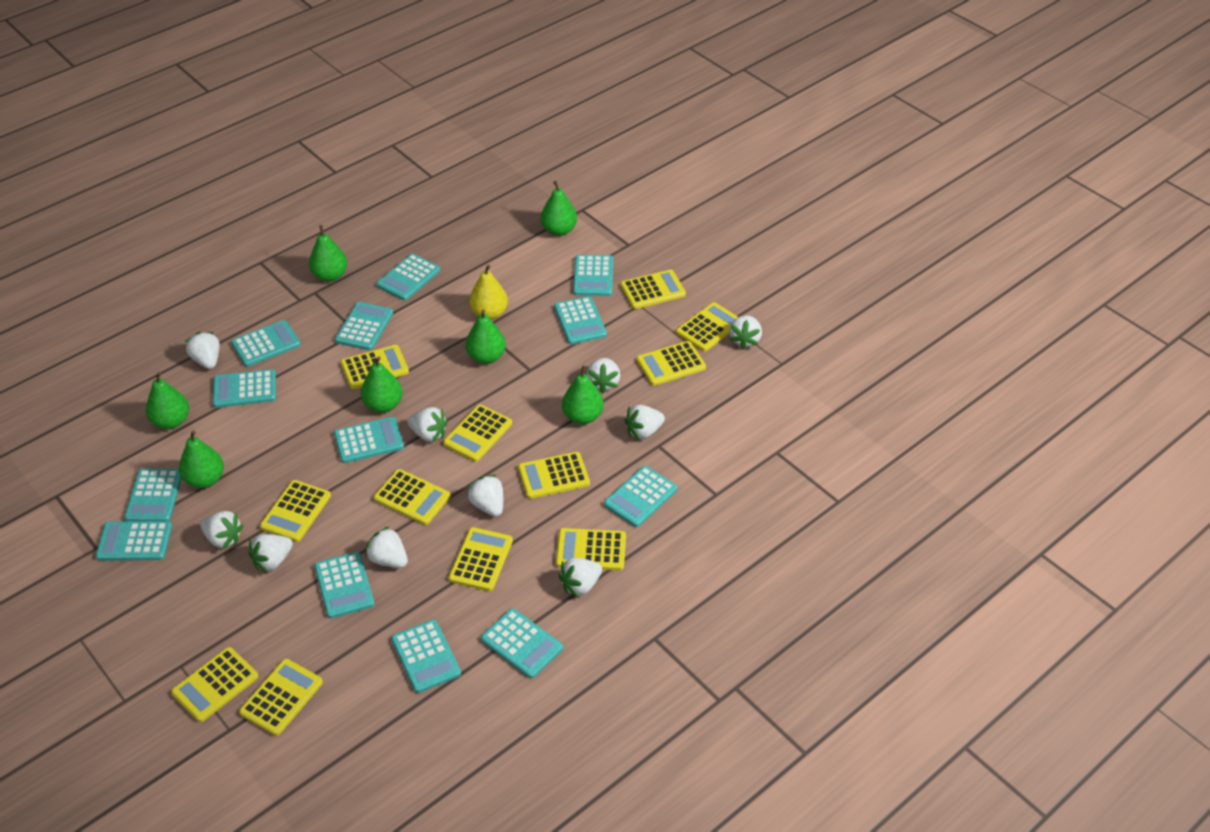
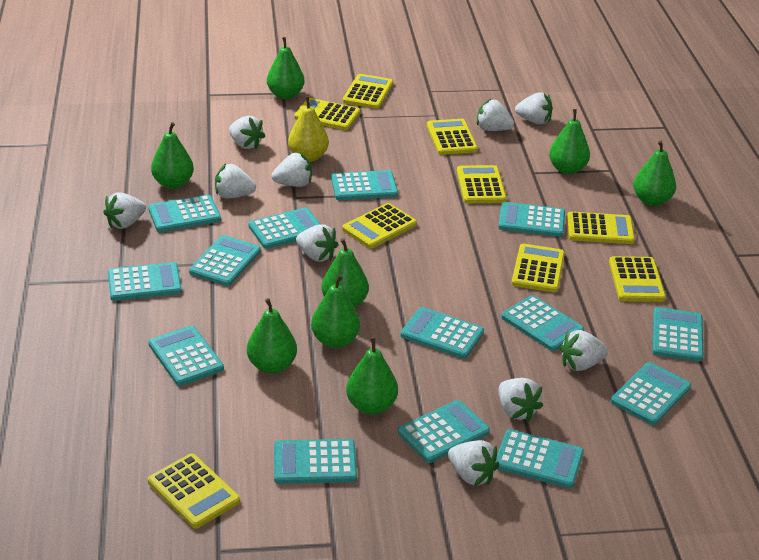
green pear: 7 -> 8
turquoise calculator: 13 -> 14
yellow calculator: 12 -> 9

